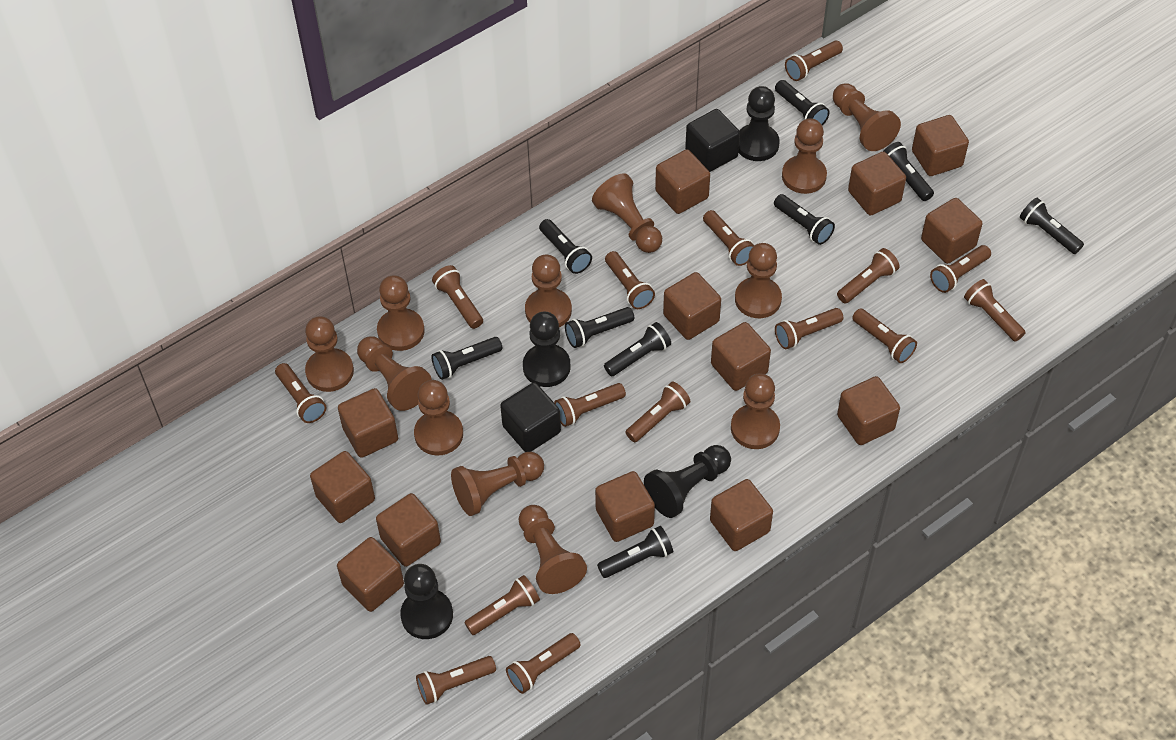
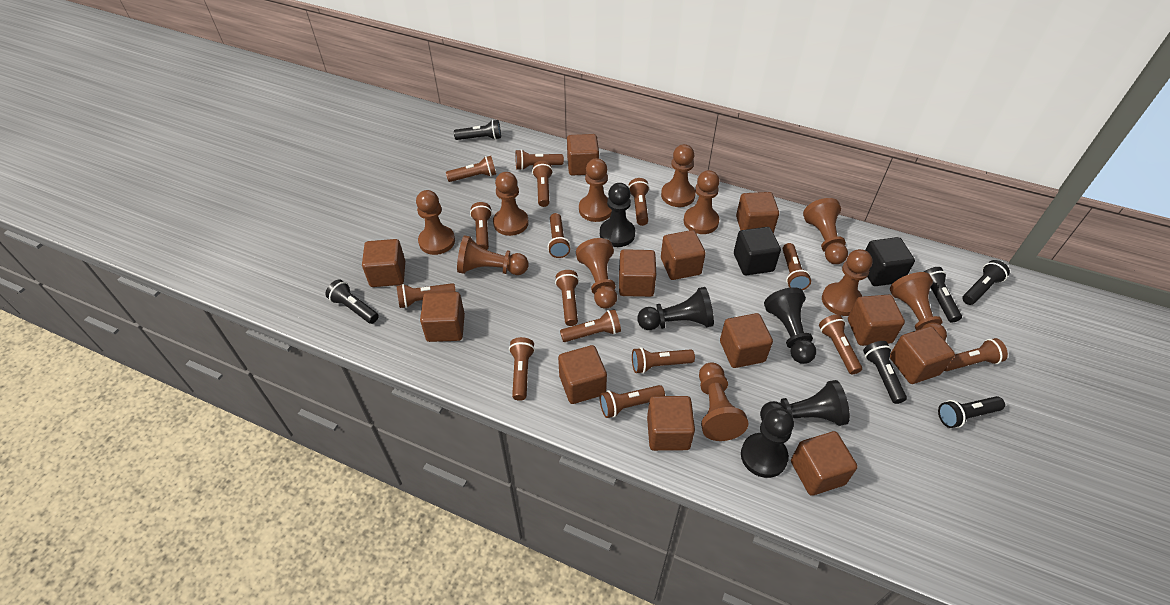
black flashlight: 9 -> 6
black pawn: 4 -> 5
brown cube: 13 -> 12
brown pawn: 12 -> 11

